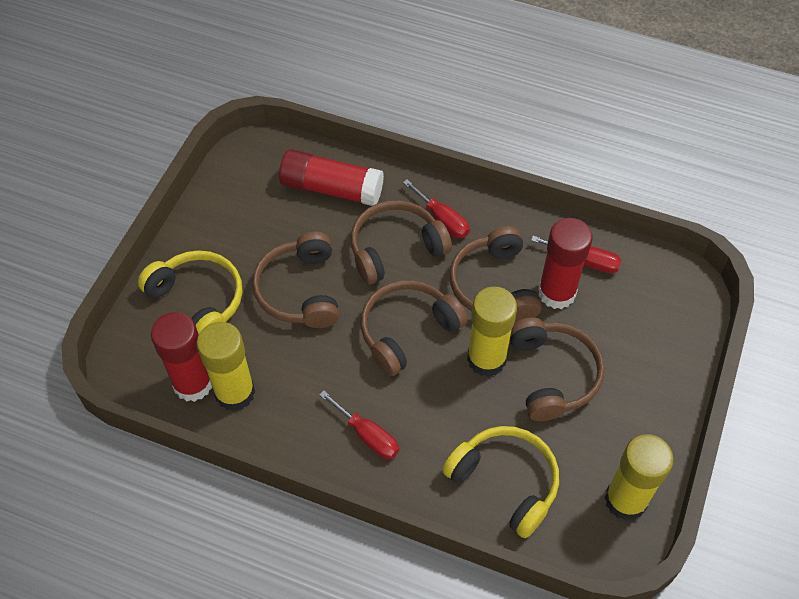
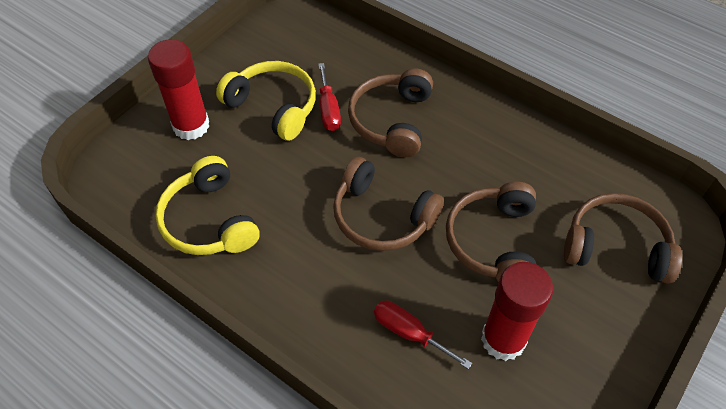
brown headphones: 5 -> 4
red glue stick: 3 -> 2
red screwdriver: 3 -> 2
yellow glue stick: 3 -> 0

